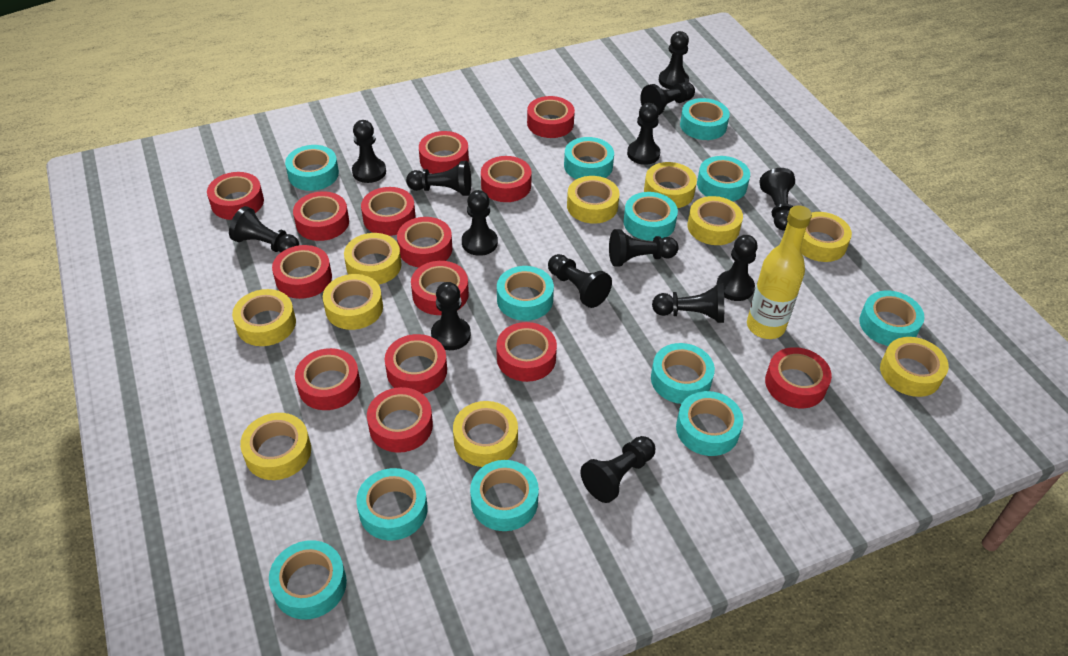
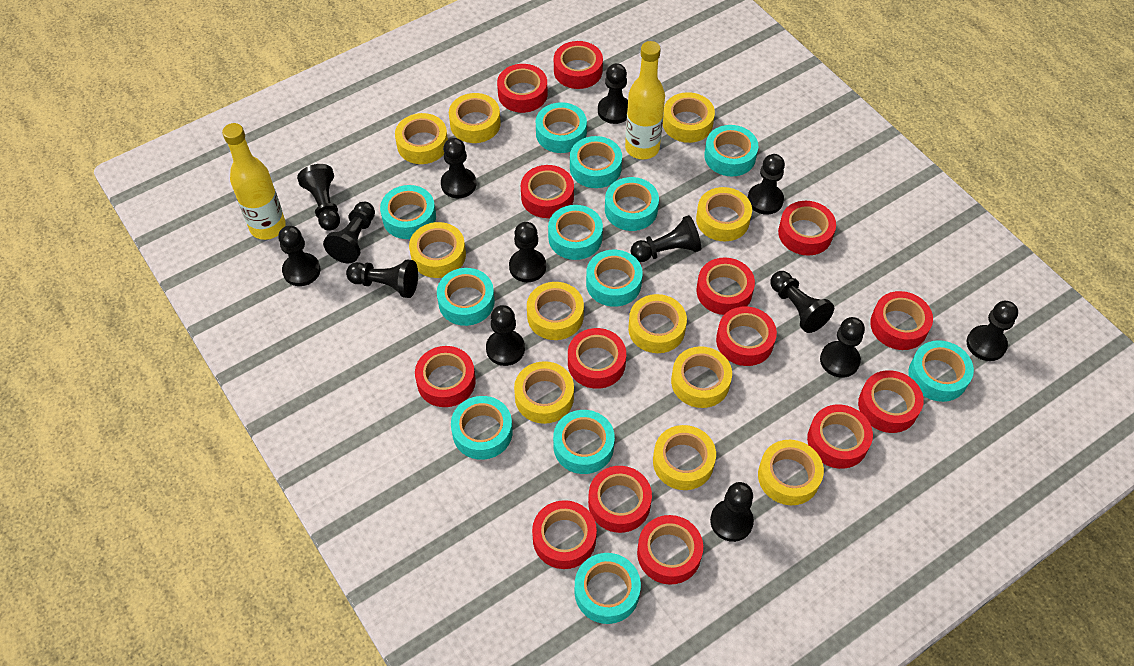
yellow bottle: 1 -> 2
yellow tape: 10 -> 11

